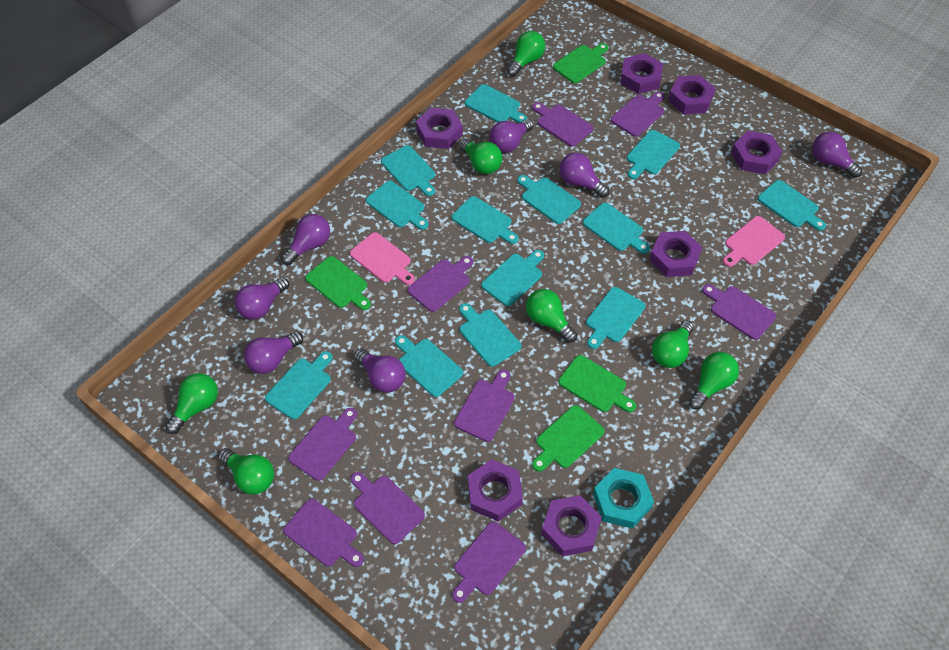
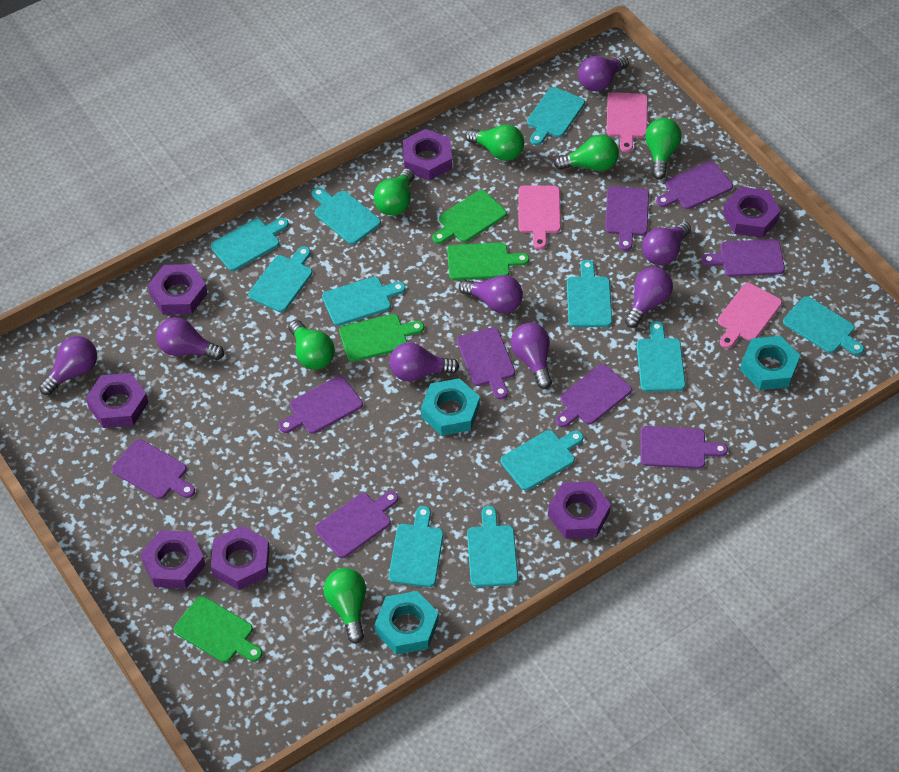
green light bulb: 7 -> 6
pink cutting board: 2 -> 3
purple light bulb: 7 -> 8
turquoise cutting board: 13 -> 11
turquoise nut: 1 -> 3

